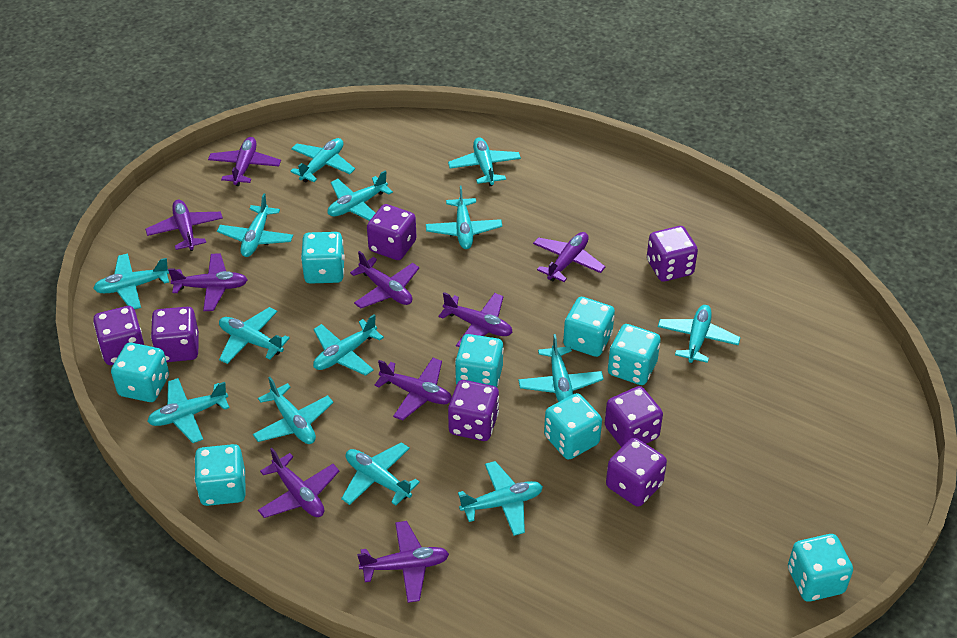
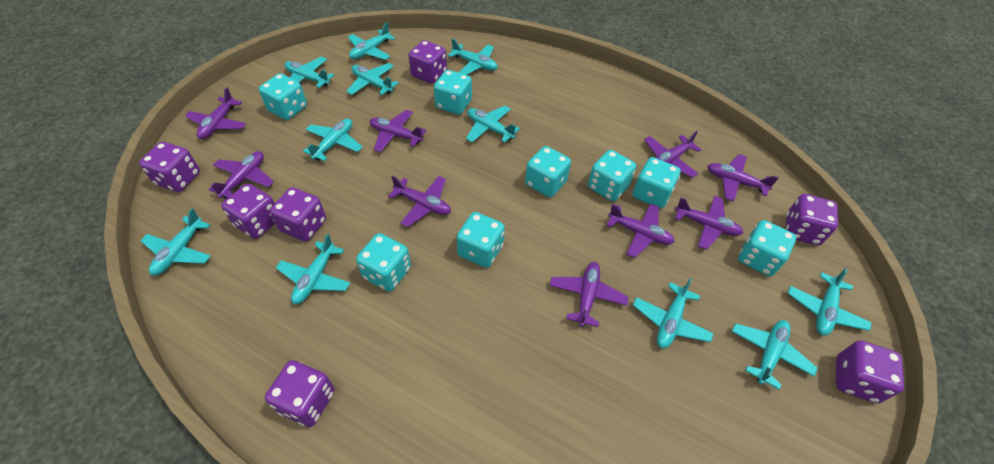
turquoise plane: 14 -> 11

